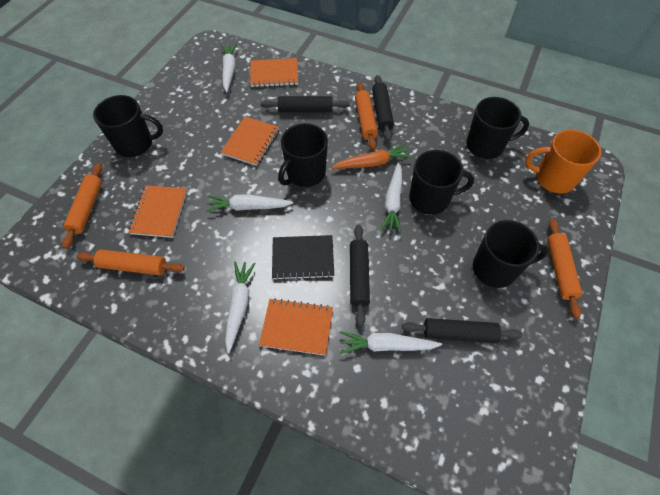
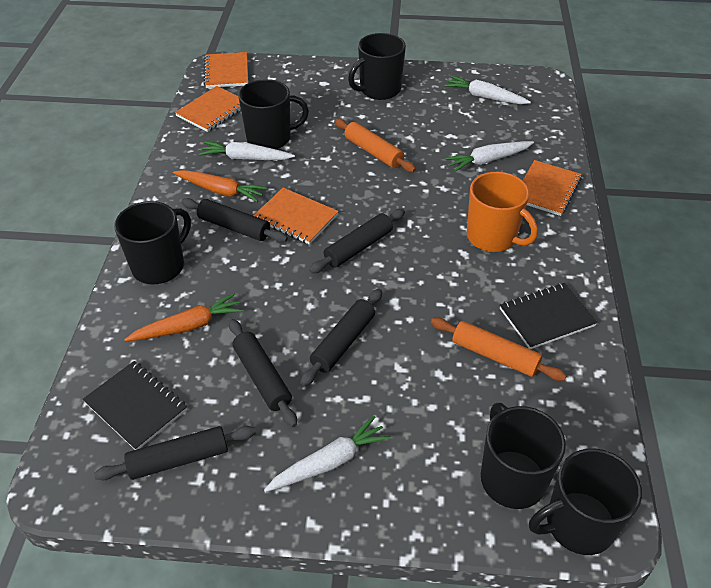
black notebook: 1 -> 2
black rolling pin: 4 -> 5
orange carrot: 1 -> 2
orange rolling pin: 4 -> 2
white carrot: 5 -> 4

